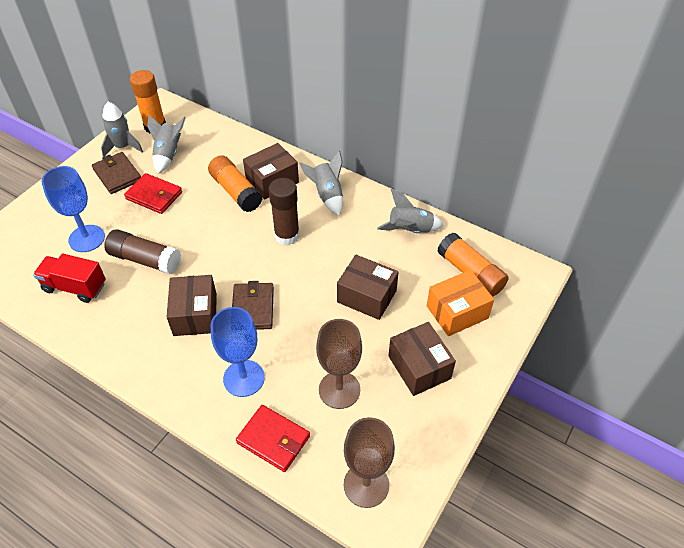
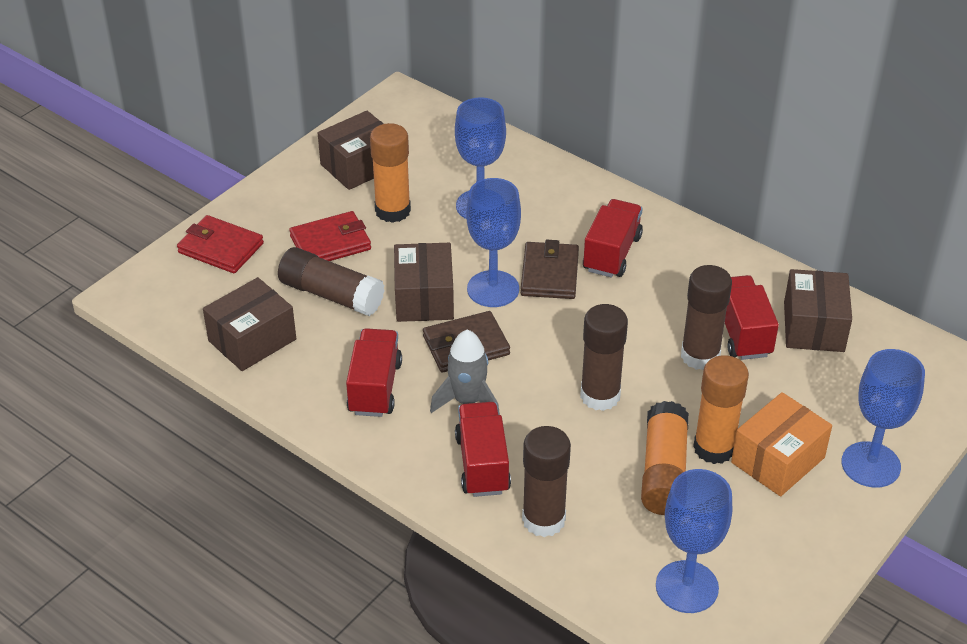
blue goblet: 2 -> 4
brown glue stick: 2 -> 4
brown goblet: 2 -> 0
grey rocket: 4 -> 1
red truck: 1 -> 4

